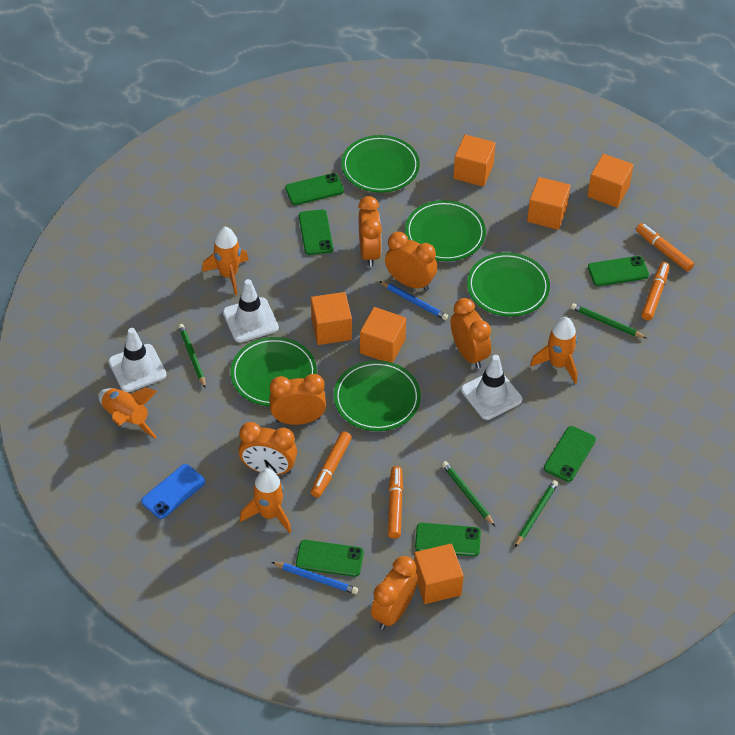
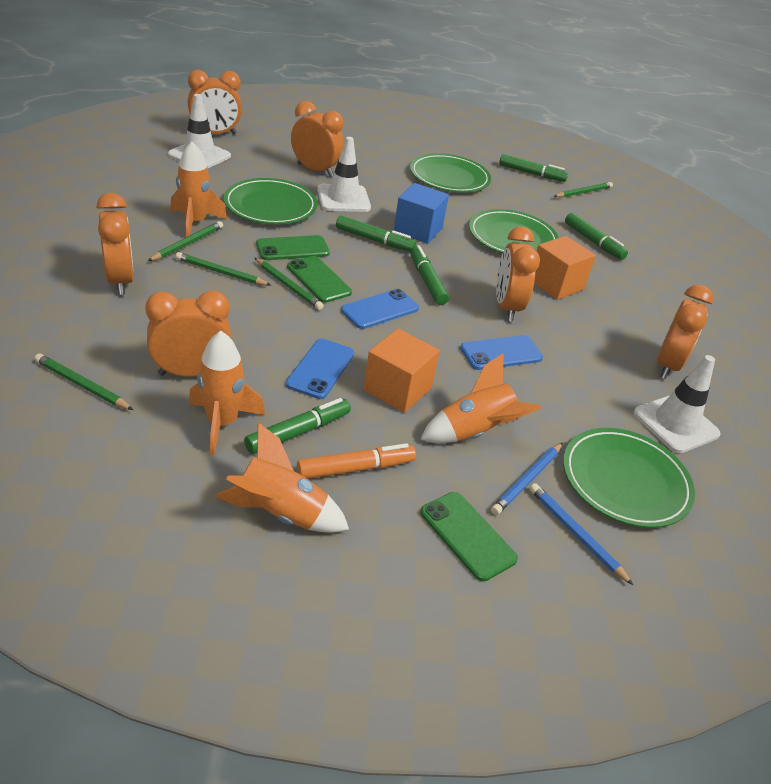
blue cube: 0 -> 1
blue phone: 1 -> 3
green marker: 0 -> 5
green pencil: 4 -> 5
green phone: 6 -> 3
green plate: 5 -> 4
orange cube: 6 -> 2
orange marker: 4 -> 1

